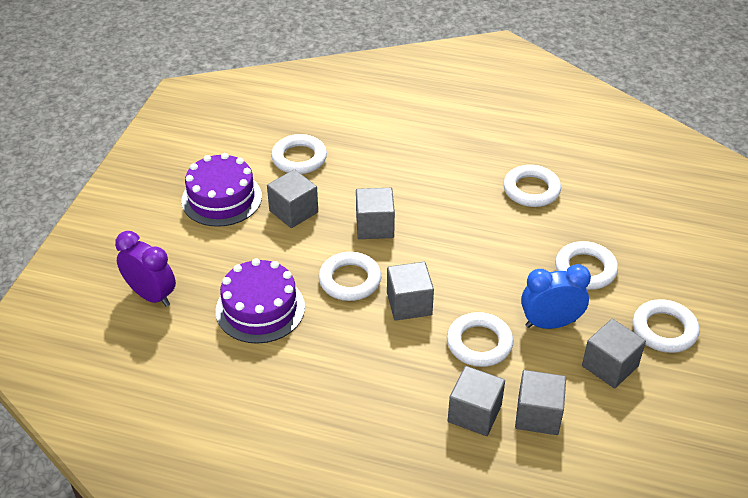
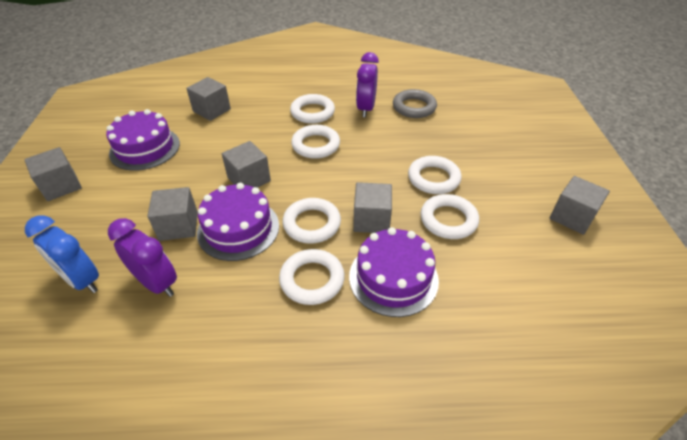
grey ring: 0 -> 1
purple cake: 2 -> 3
purple clock: 1 -> 2

